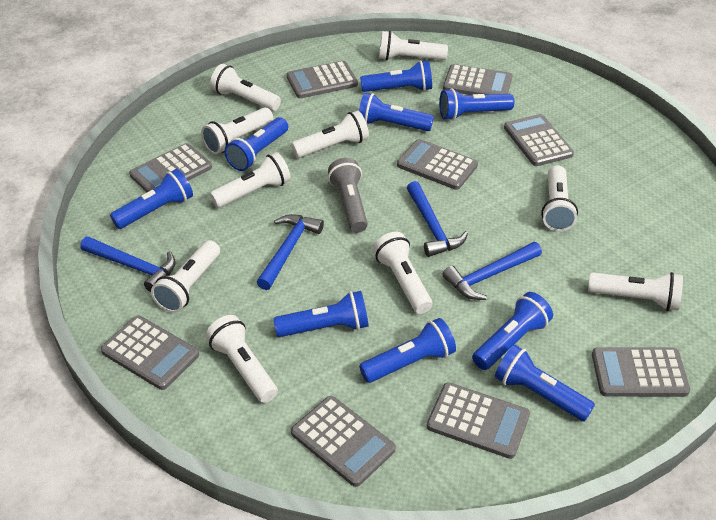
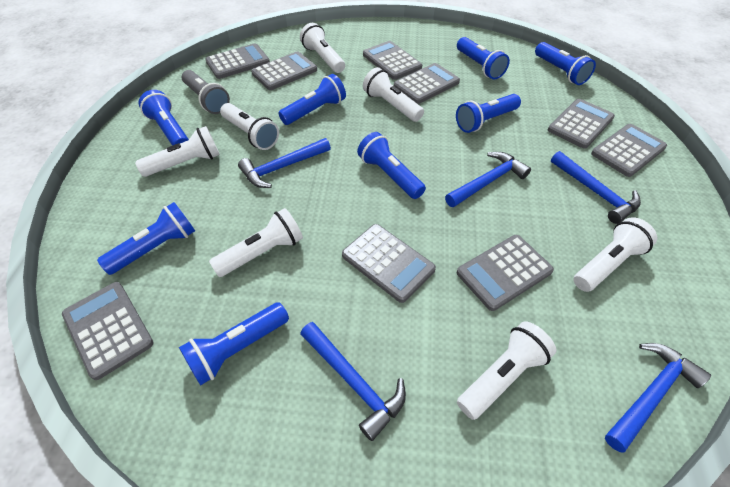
blue flashlight: 9 -> 8
blue hammer: 4 -> 5
white flashlight: 10 -> 7

